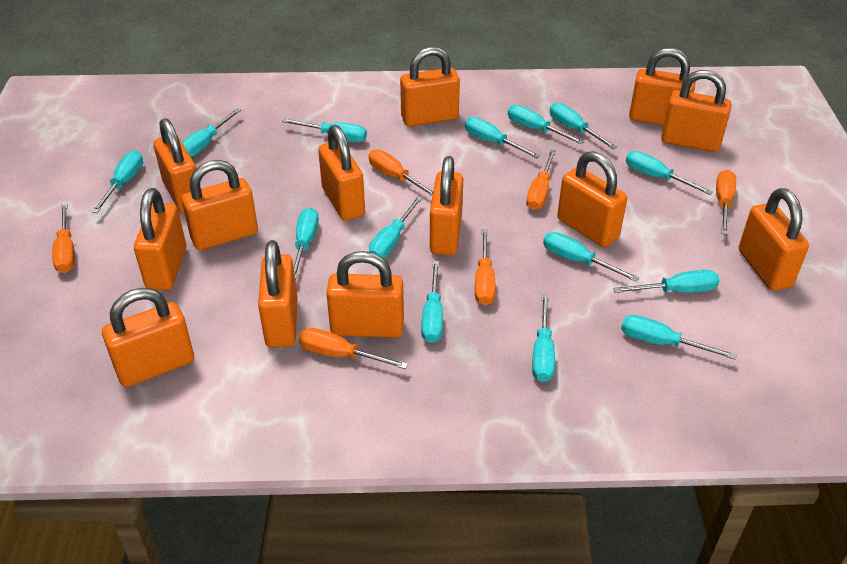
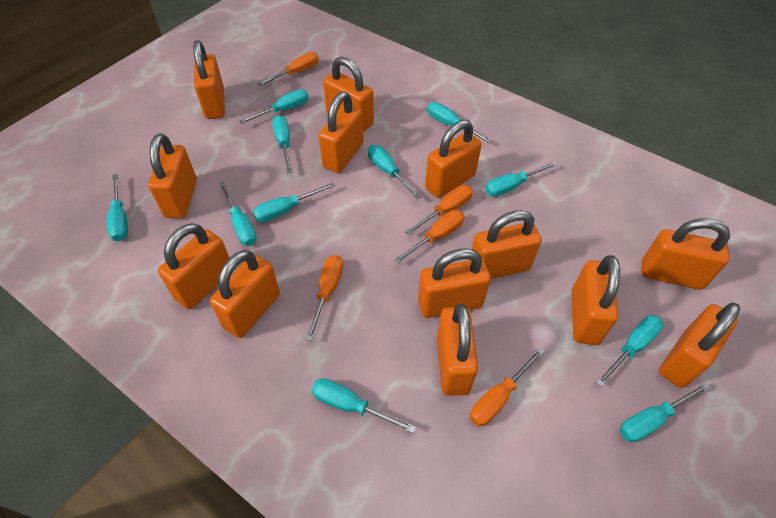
orange screwdriver: 6 -> 5
turquoise screwdriver: 14 -> 11

